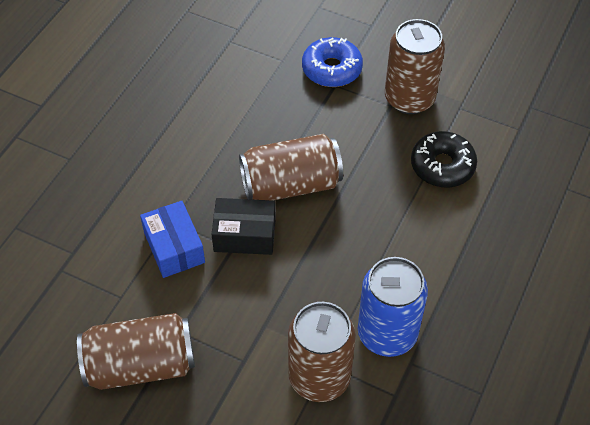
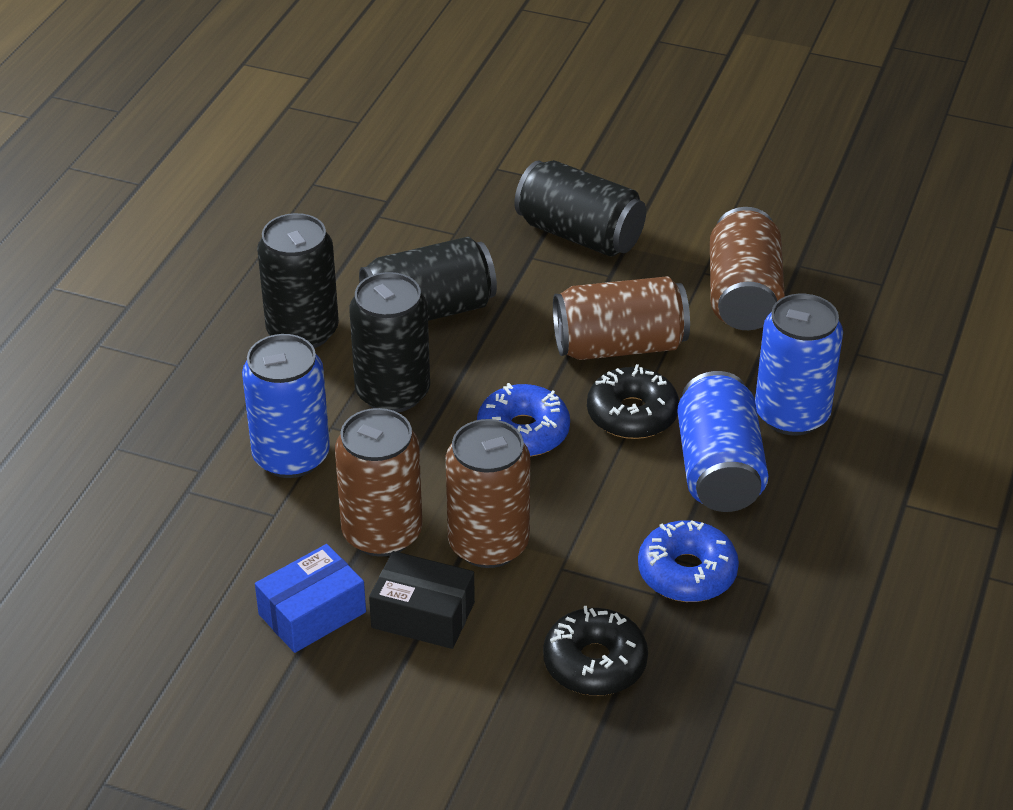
black can: 0 -> 4
black donut: 1 -> 2
blue can: 1 -> 3
blue donut: 1 -> 2

